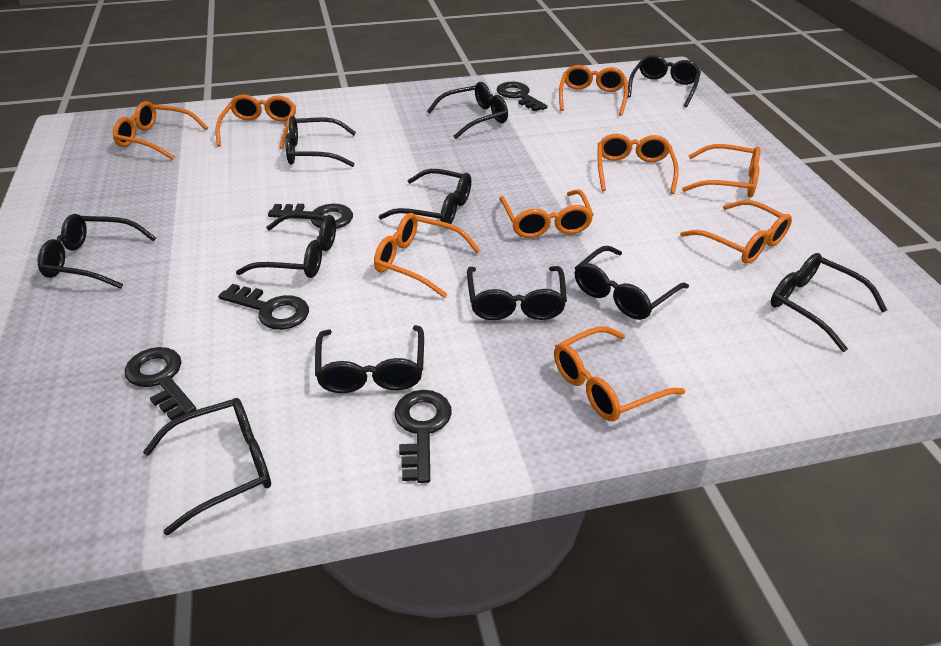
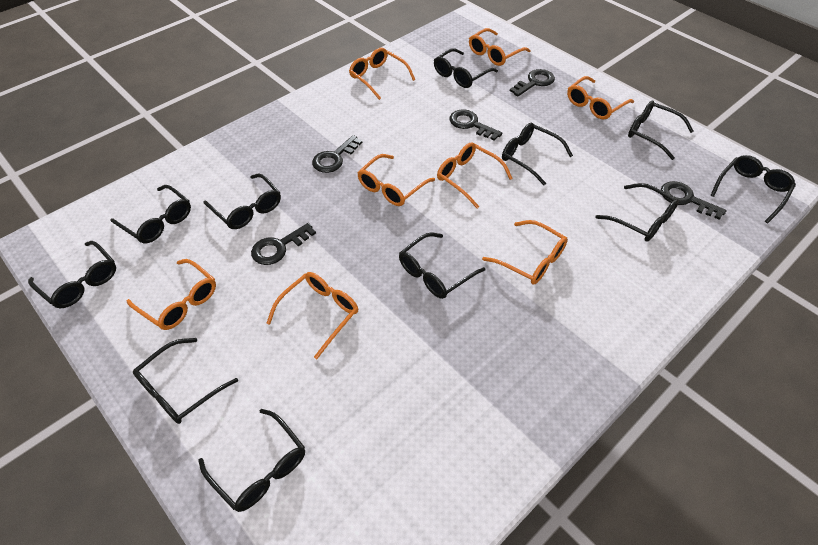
orange glasses: 9 -> 8

